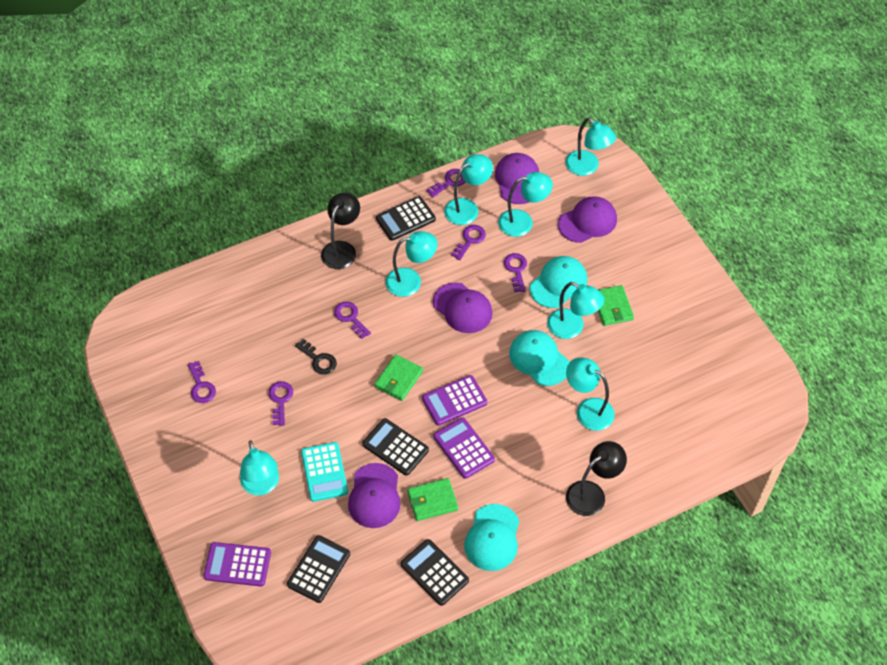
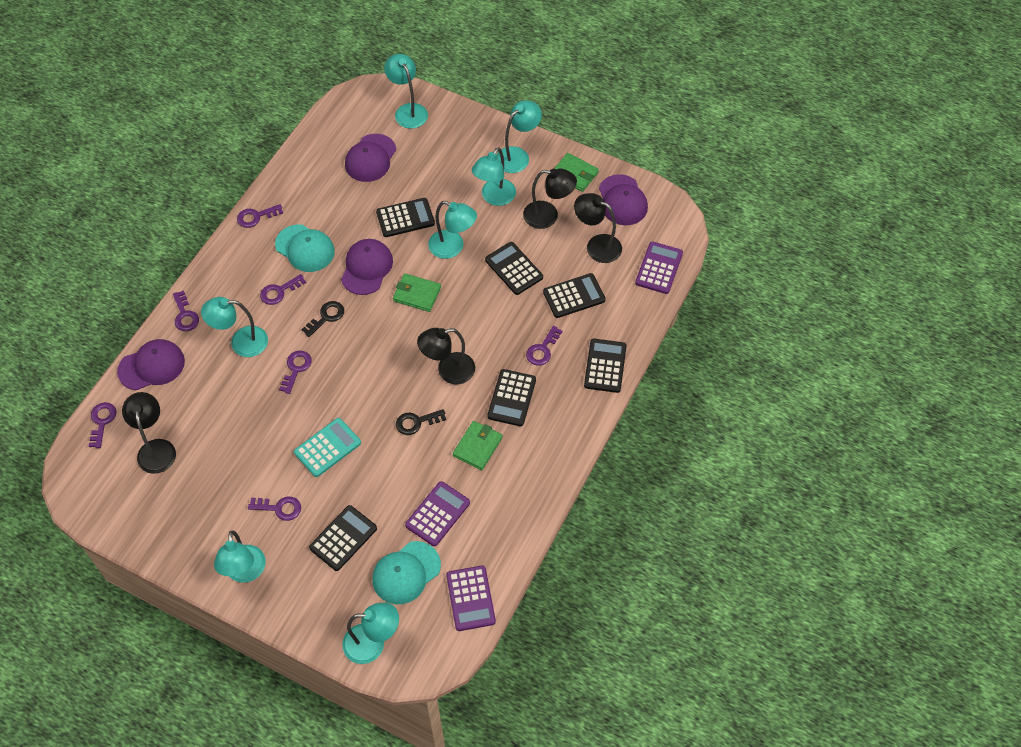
black calculator: 4 -> 6
black key: 1 -> 2
black lamp: 2 -> 4
purple key: 6 -> 7
turquoise cap: 3 -> 2

